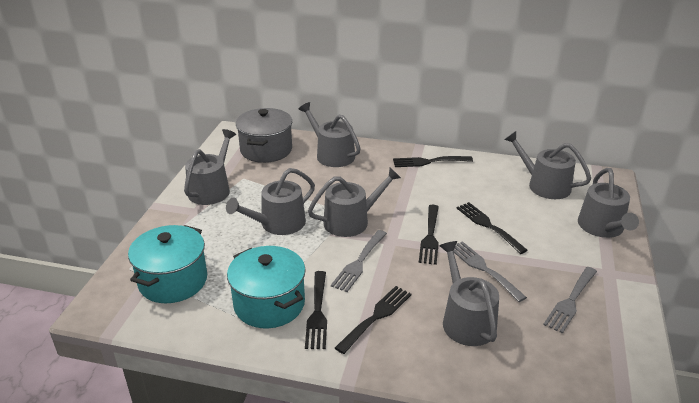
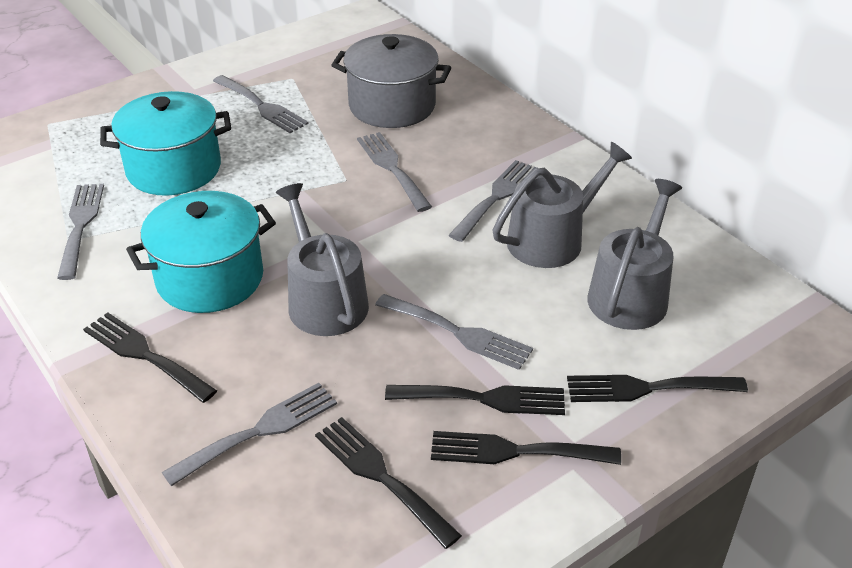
grey fork: 3 -> 6
grey watering can: 7 -> 3

